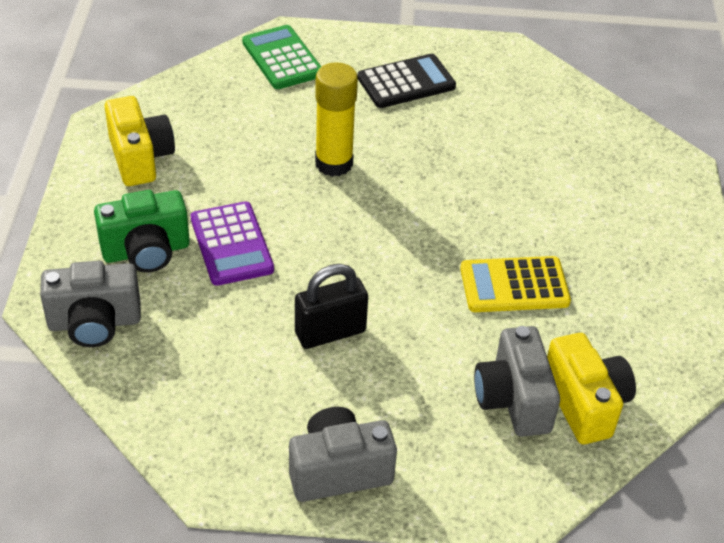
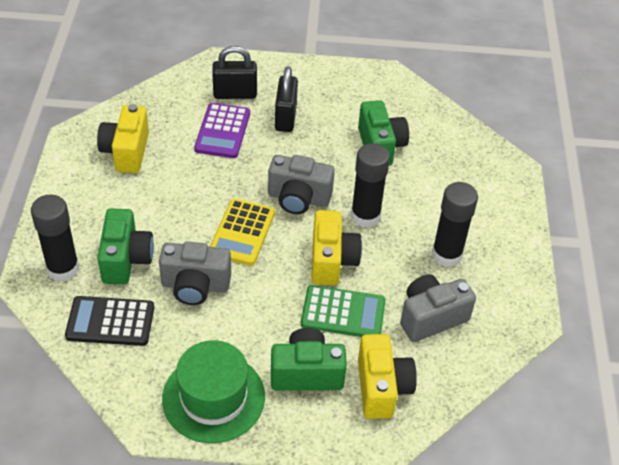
black glue stick: 0 -> 3
black padlock: 1 -> 2
green camera: 1 -> 3
green hat: 0 -> 1
yellow camera: 2 -> 3
yellow glue stick: 1 -> 0

